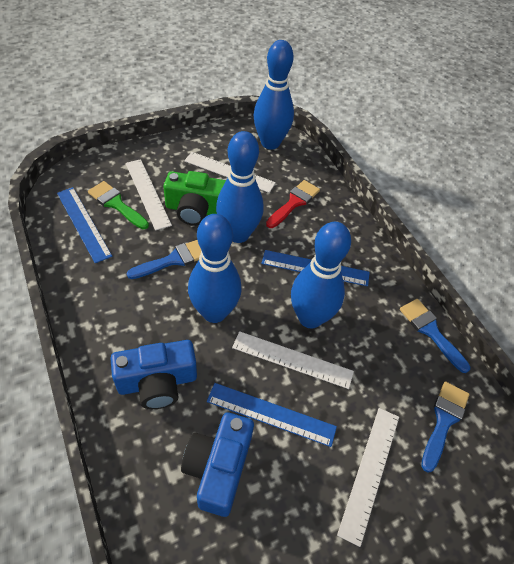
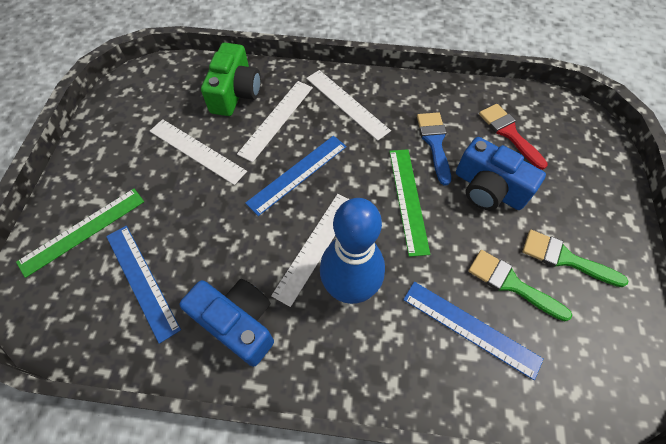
blue bowling pin: 4 -> 1
blue brush: 3 -> 1
green brush: 1 -> 2
green ruler: 0 -> 2

